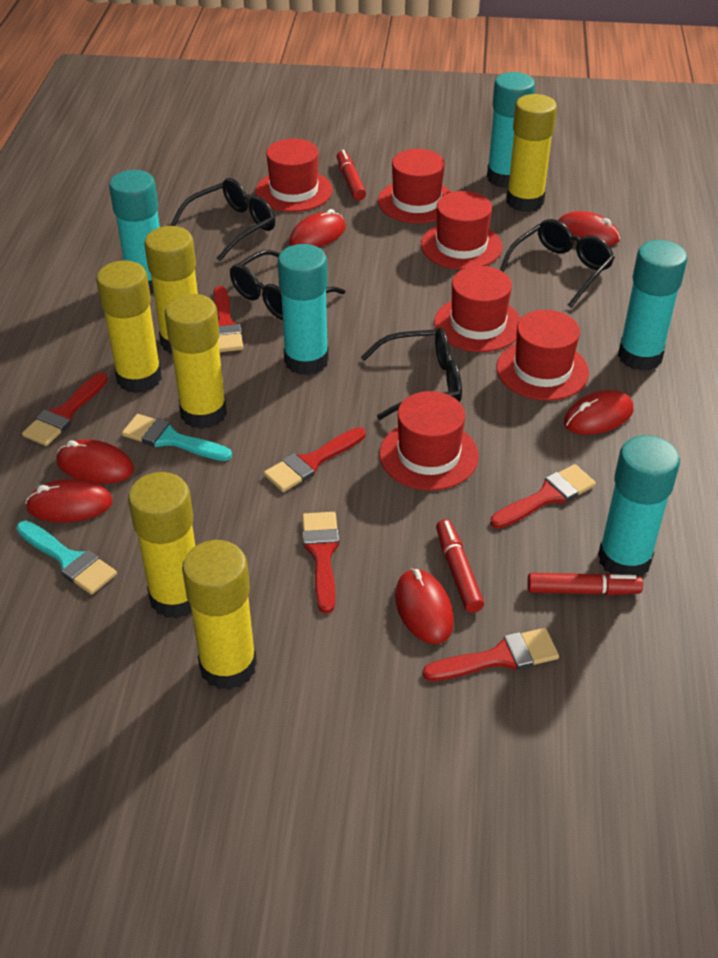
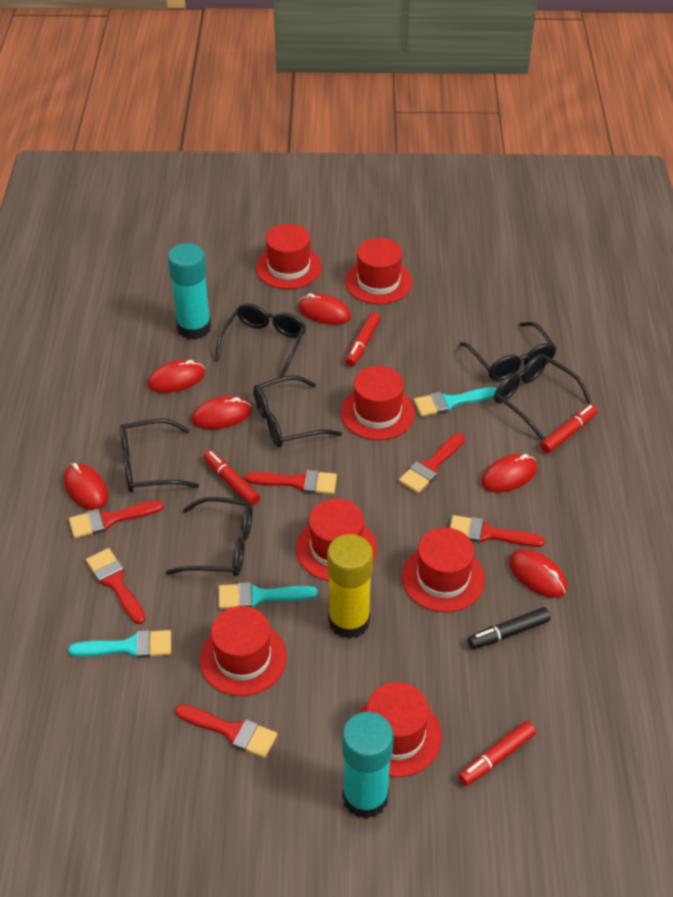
black glasses: 4 -> 6
black marker: 0 -> 1
red hat: 6 -> 7
red marker: 3 -> 4
turquoise brush: 2 -> 3
turquoise glue stick: 5 -> 2
yellow glue stick: 6 -> 1

